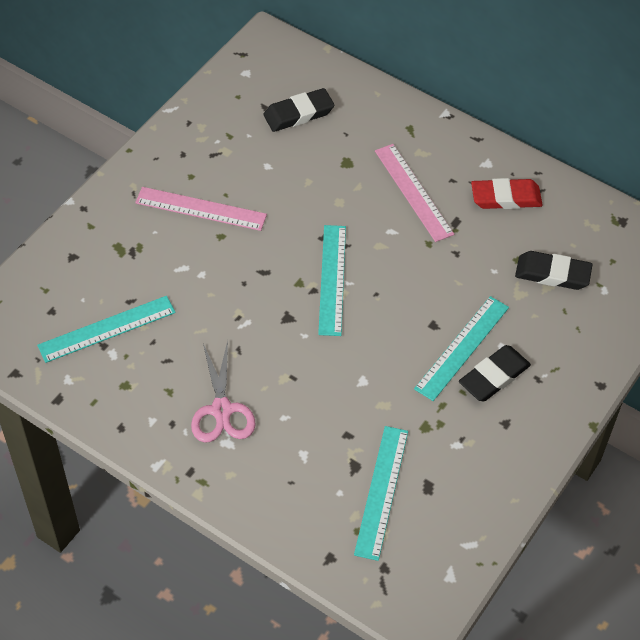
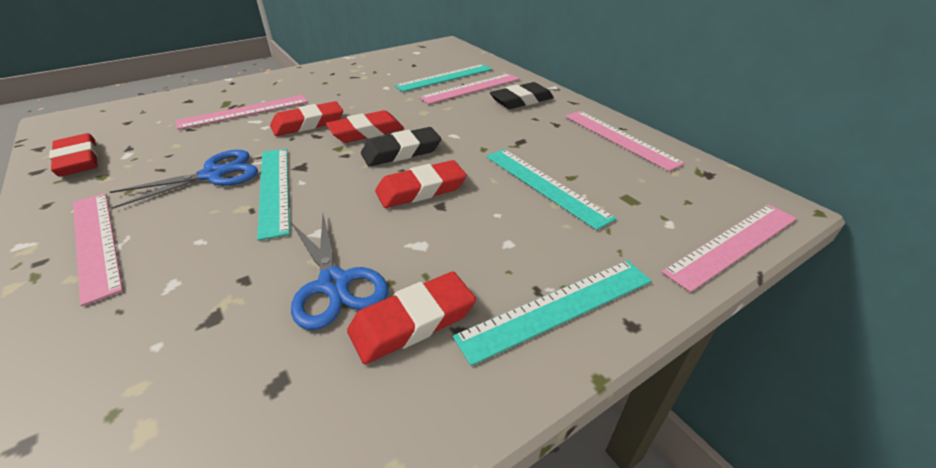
black eraser: 3 -> 2
blue scissors: 0 -> 2
pink ruler: 2 -> 5
pink scissors: 1 -> 0
red eraser: 1 -> 5

